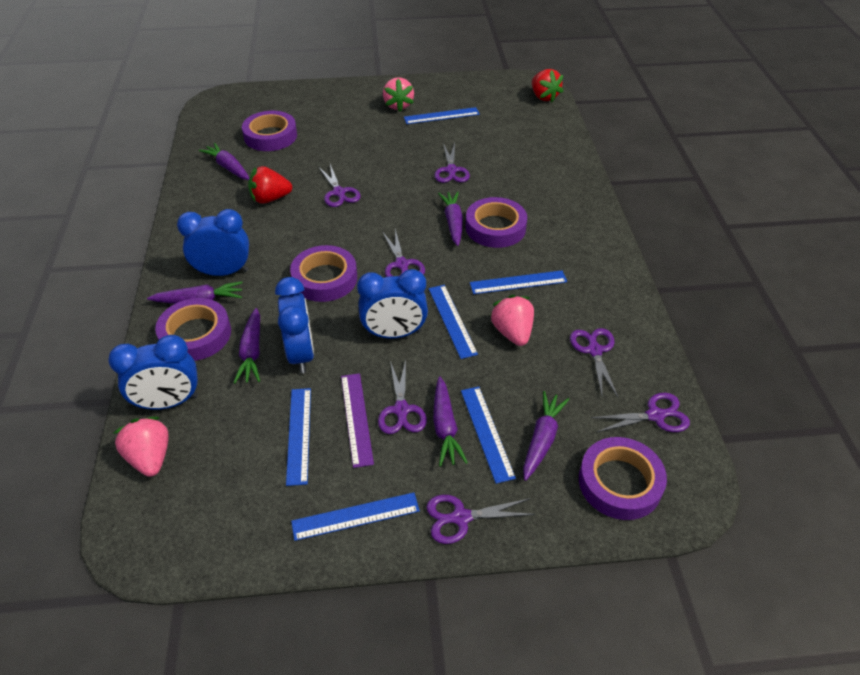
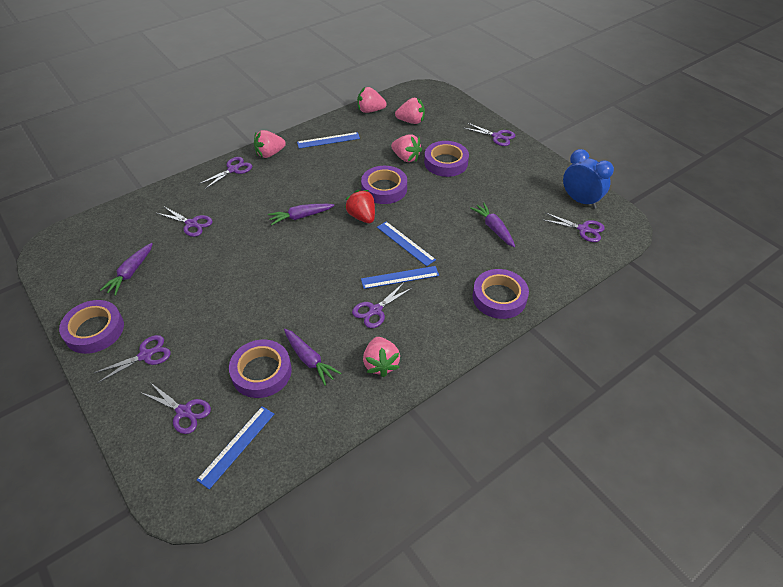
blue clock: 4 -> 1
blue ruler: 6 -> 4
pink strawberry: 3 -> 5
purple carrot: 6 -> 4
purple ruler: 1 -> 0
red strawberry: 2 -> 1

